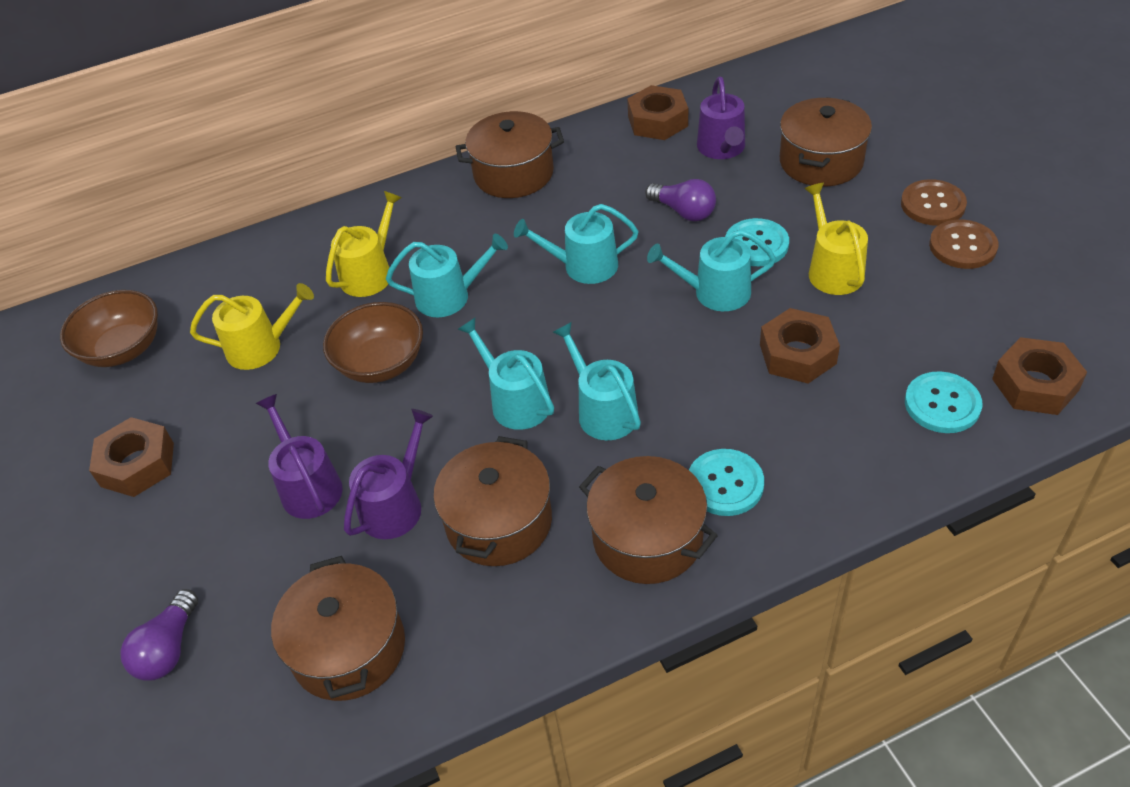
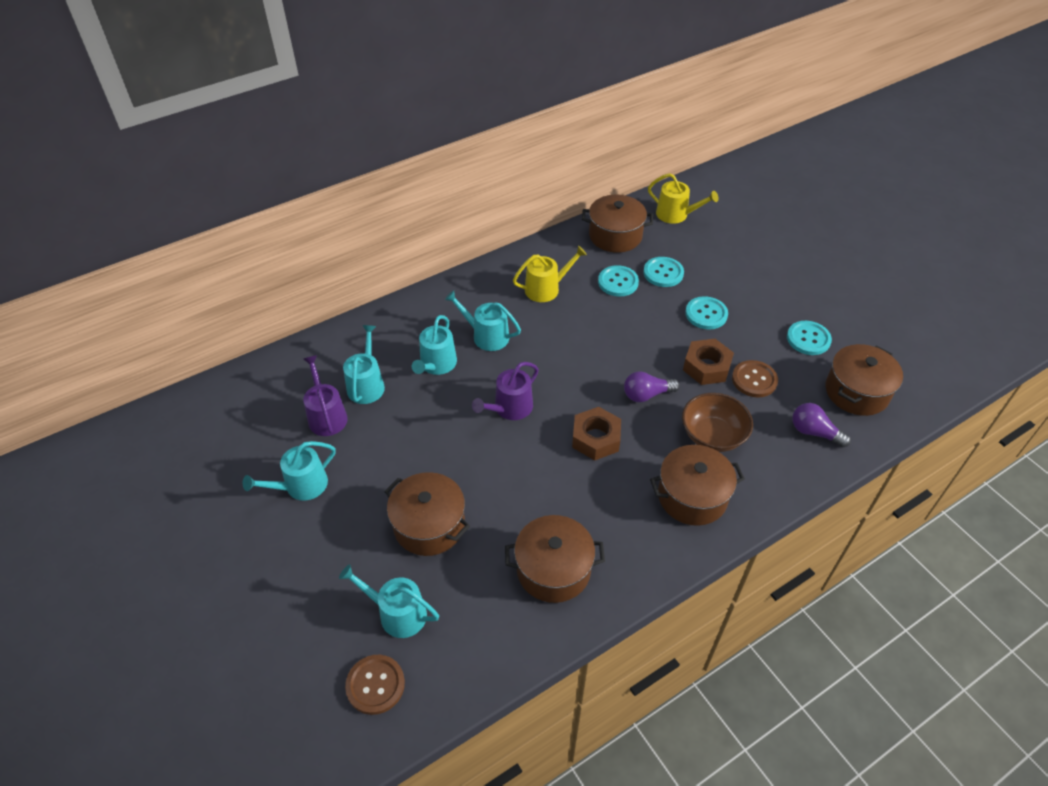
brown bowl: 2 -> 1
brown nut: 4 -> 2
purple watering can: 3 -> 2
turquoise button: 3 -> 4
yellow watering can: 3 -> 2

